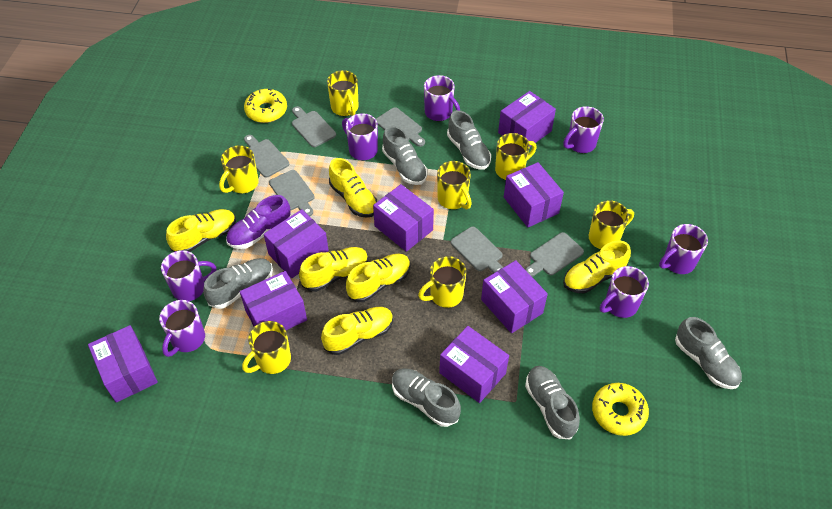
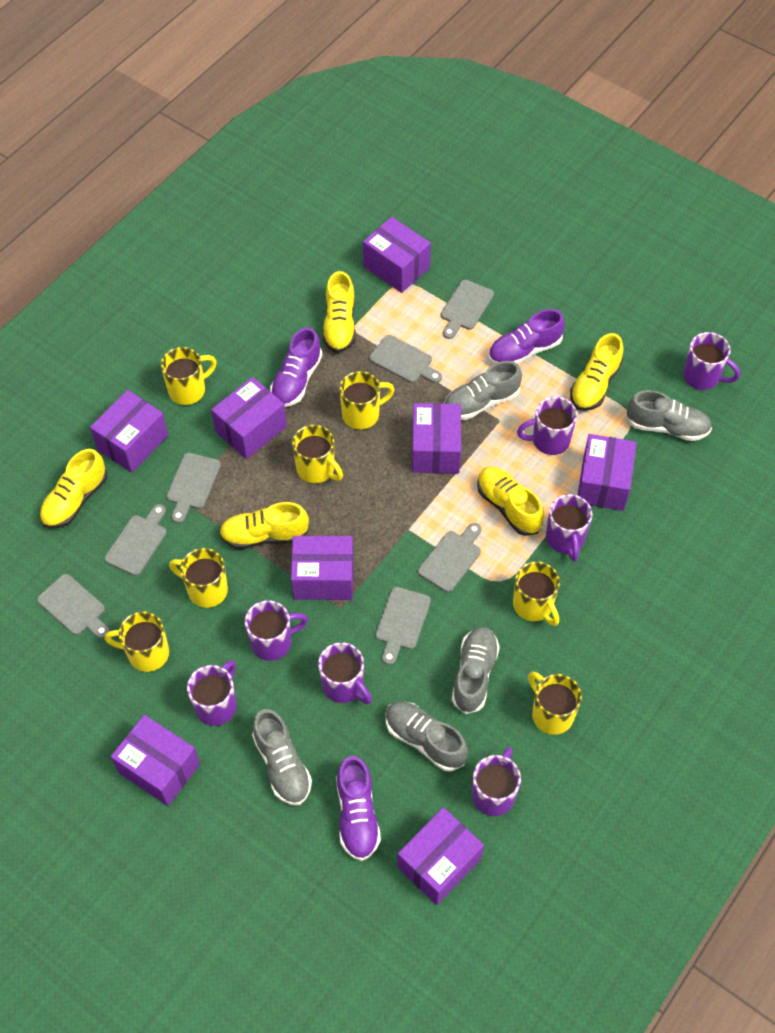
grey cutting board: 6 -> 7
grey shoe: 6 -> 5
purple shoe: 1 -> 3
yellow donut: 2 -> 0
yellow shoe: 6 -> 5

